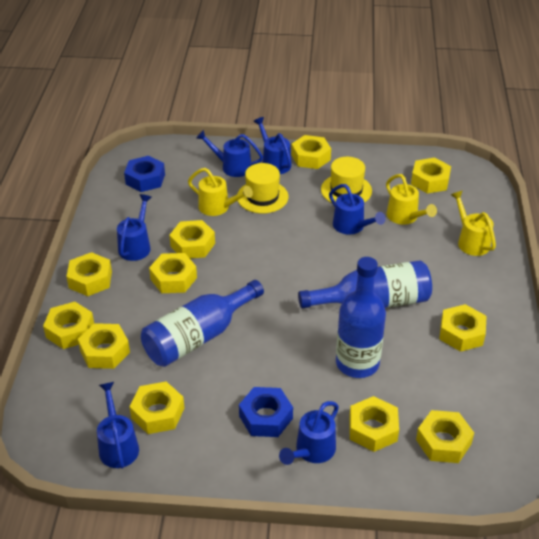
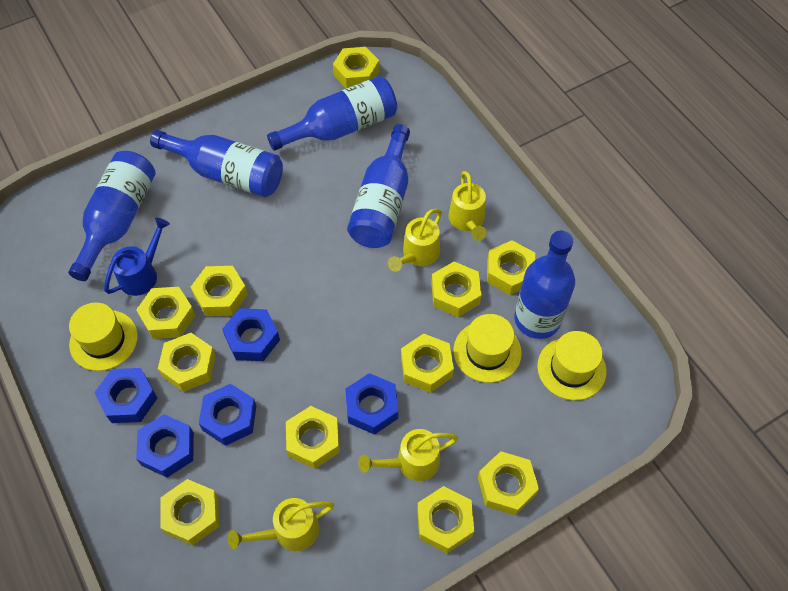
blue bottle: 3 -> 5
blue nut: 2 -> 5
blue watering can: 6 -> 1
yellow hat: 2 -> 3
yellow watering can: 3 -> 4

